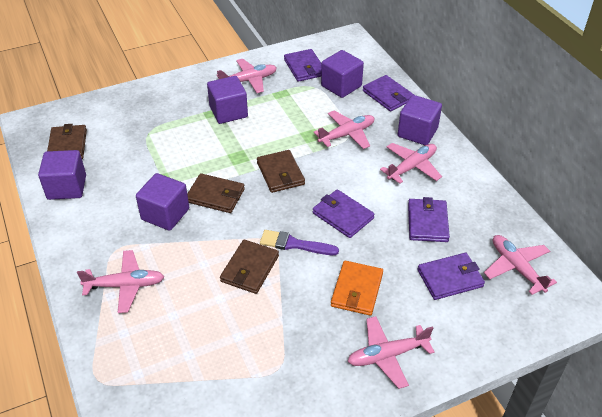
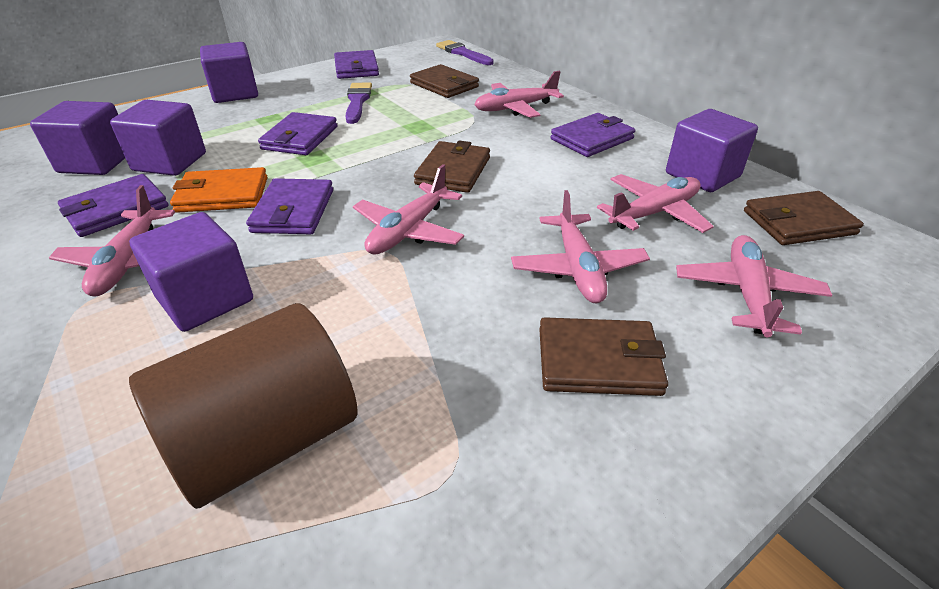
brown cylinder: 0 -> 1
purple brush: 1 -> 2

